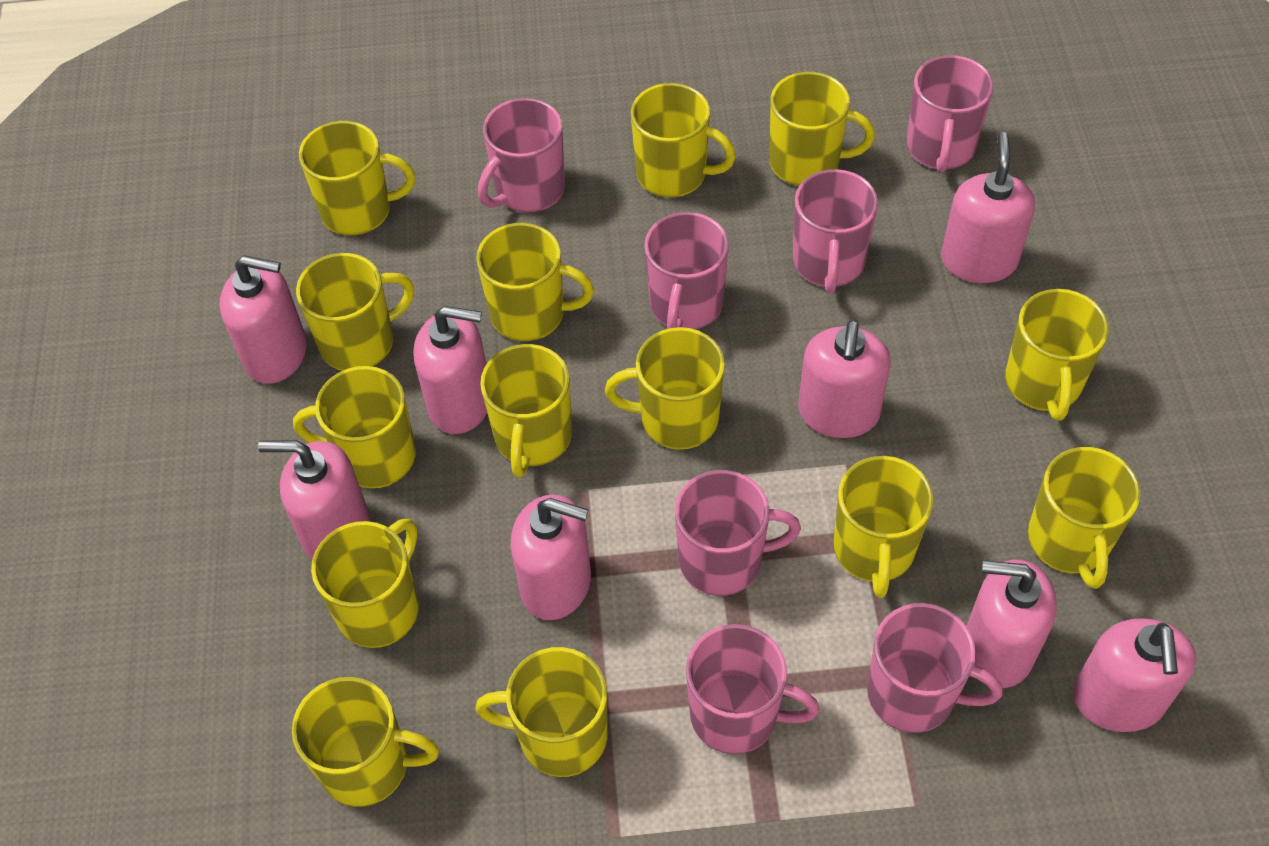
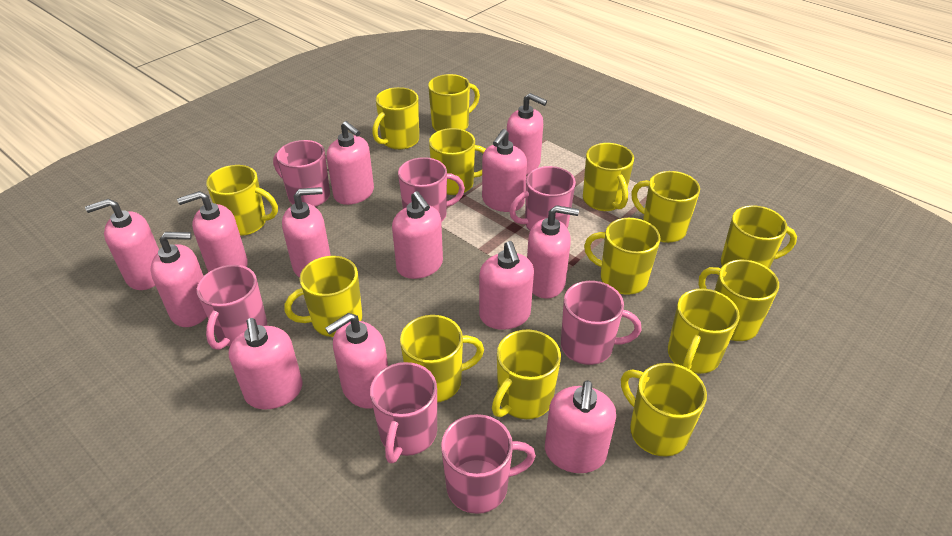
pink soap dispenser: 8 -> 13

